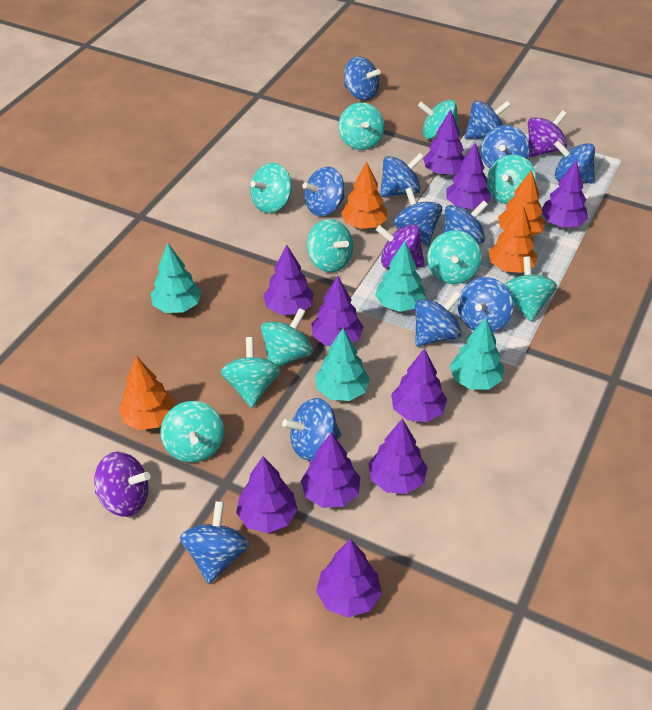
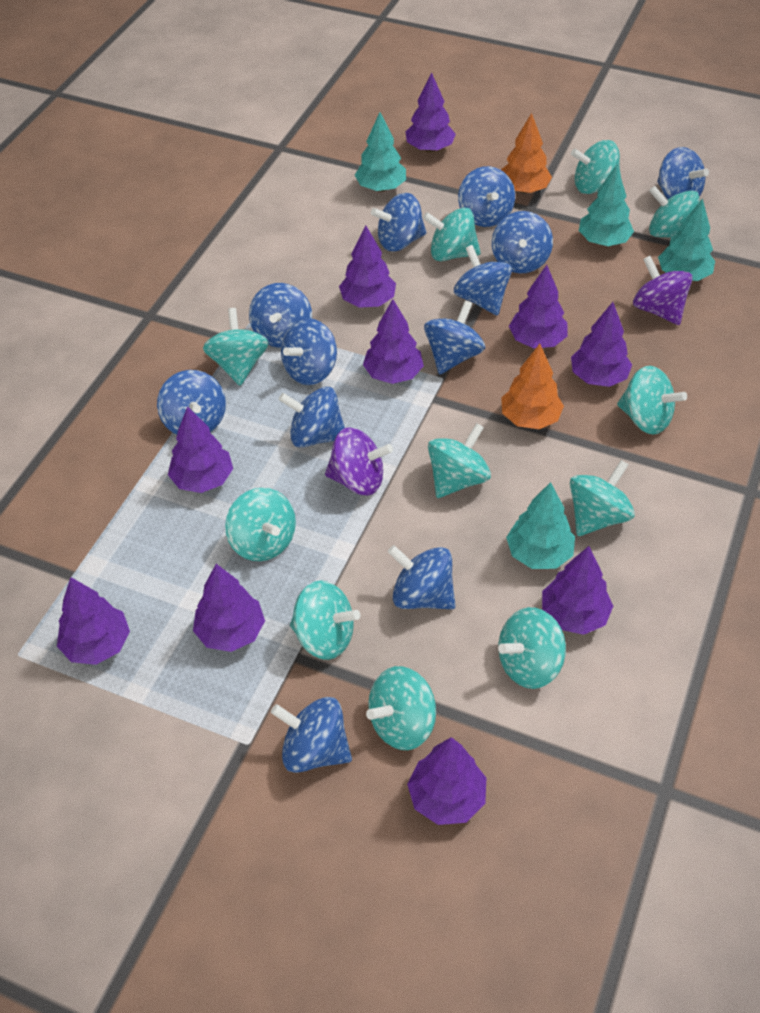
orange tree: 4 -> 2
purple spinning top: 3 -> 2
turquoise spinning top: 10 -> 11

